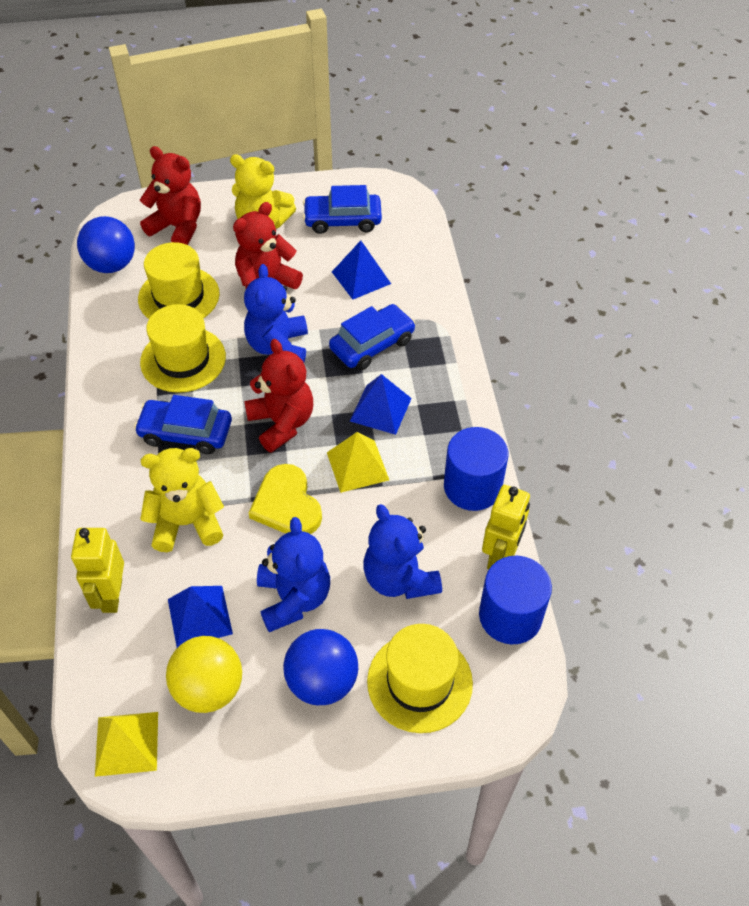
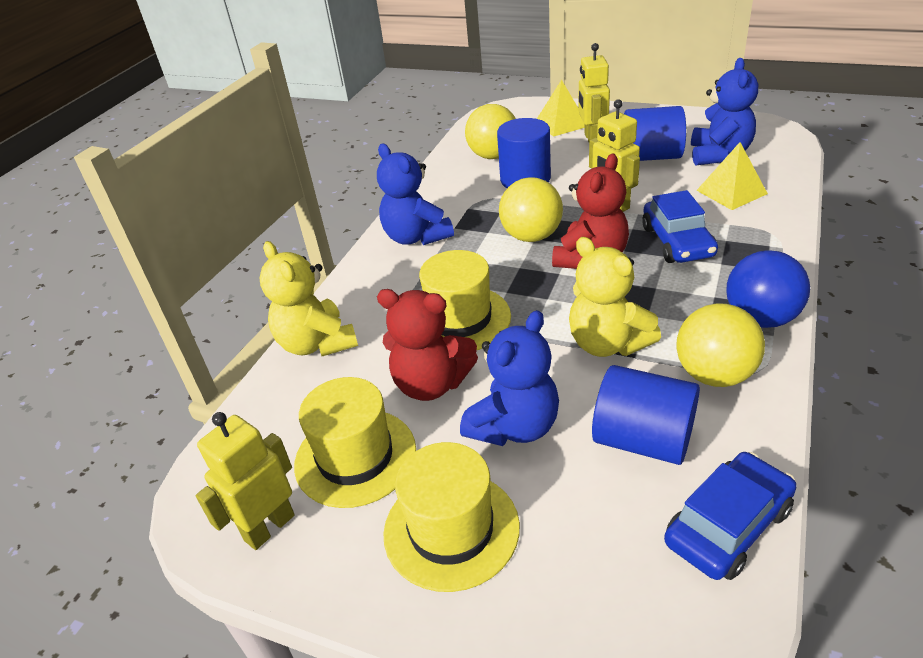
blue ball: 2 -> 1
blue car: 3 -> 2
blue cylinder: 2 -> 3
blue pyramid: 3 -> 0
red teddy bear: 3 -> 2
yellow ball: 1 -> 3
yellow heart: 1 -> 0
yellow robot: 2 -> 3

